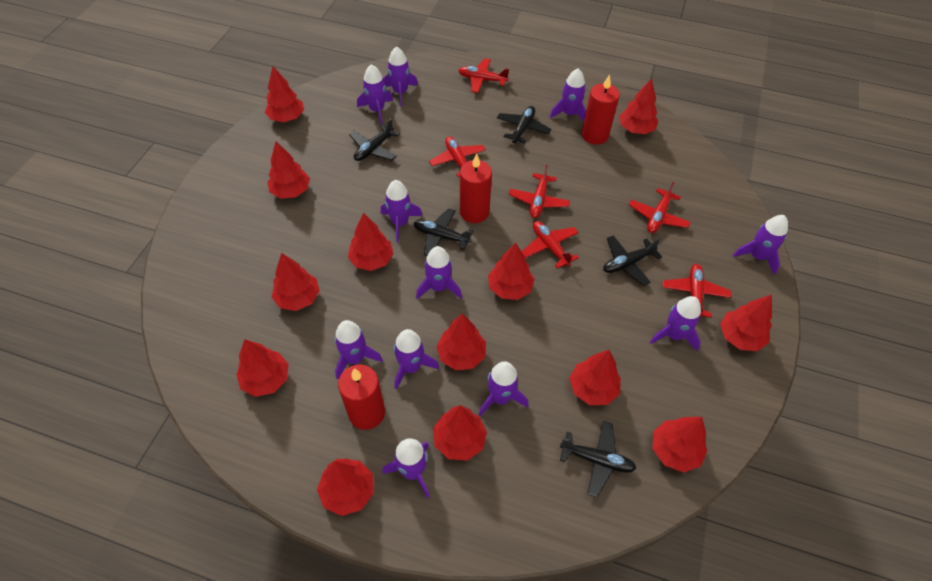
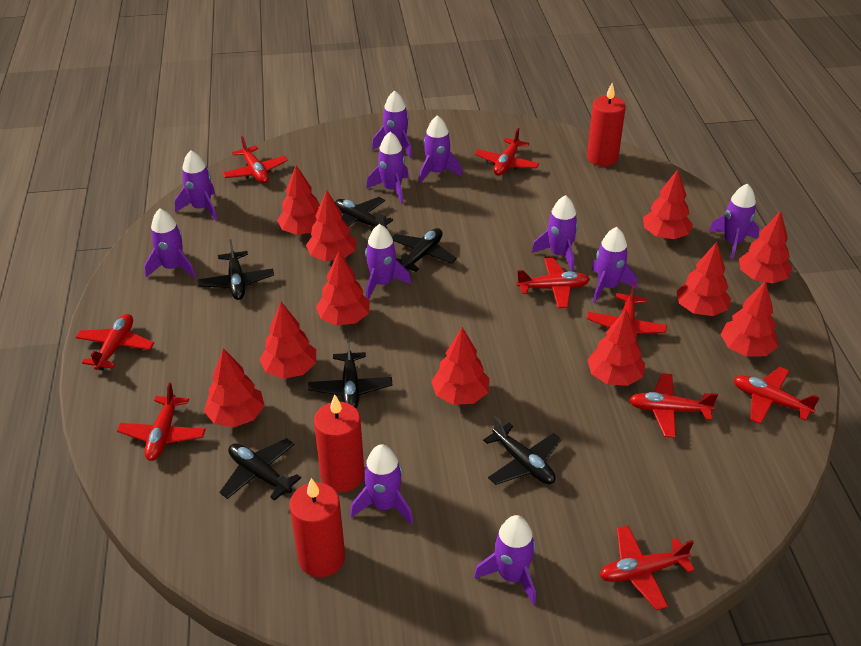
black plane: 5 -> 6
red plane: 6 -> 9
red tree: 13 -> 11

